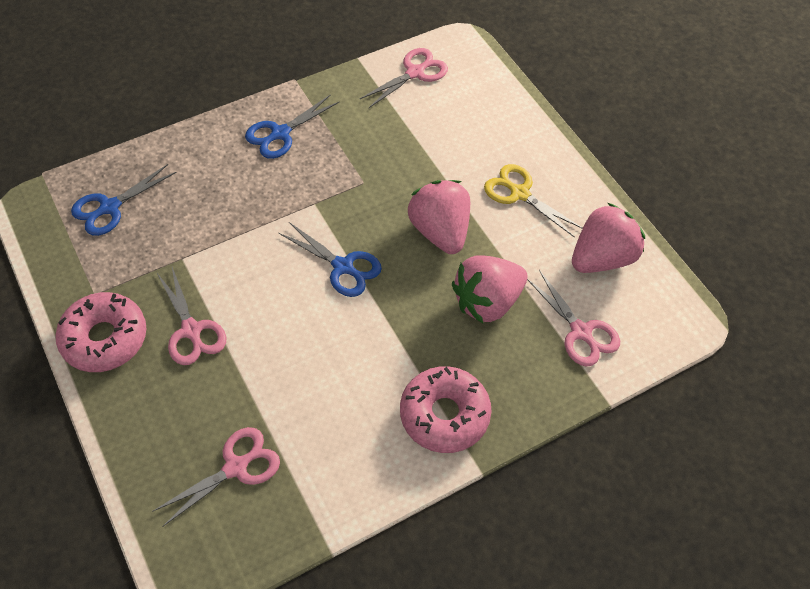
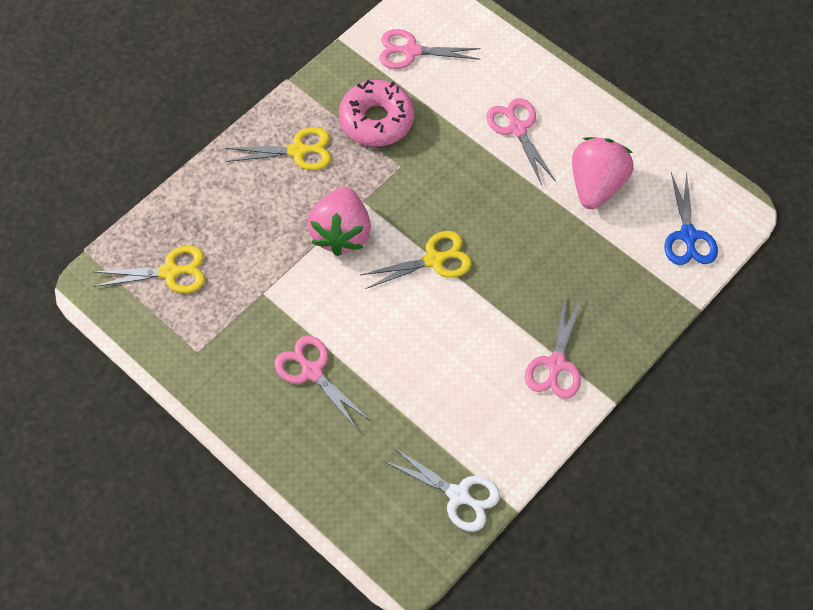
blue scissors: 3 -> 1
pink donut: 2 -> 1
pink strawberry: 3 -> 2
white scissors: 0 -> 1
yellow scissors: 1 -> 3

